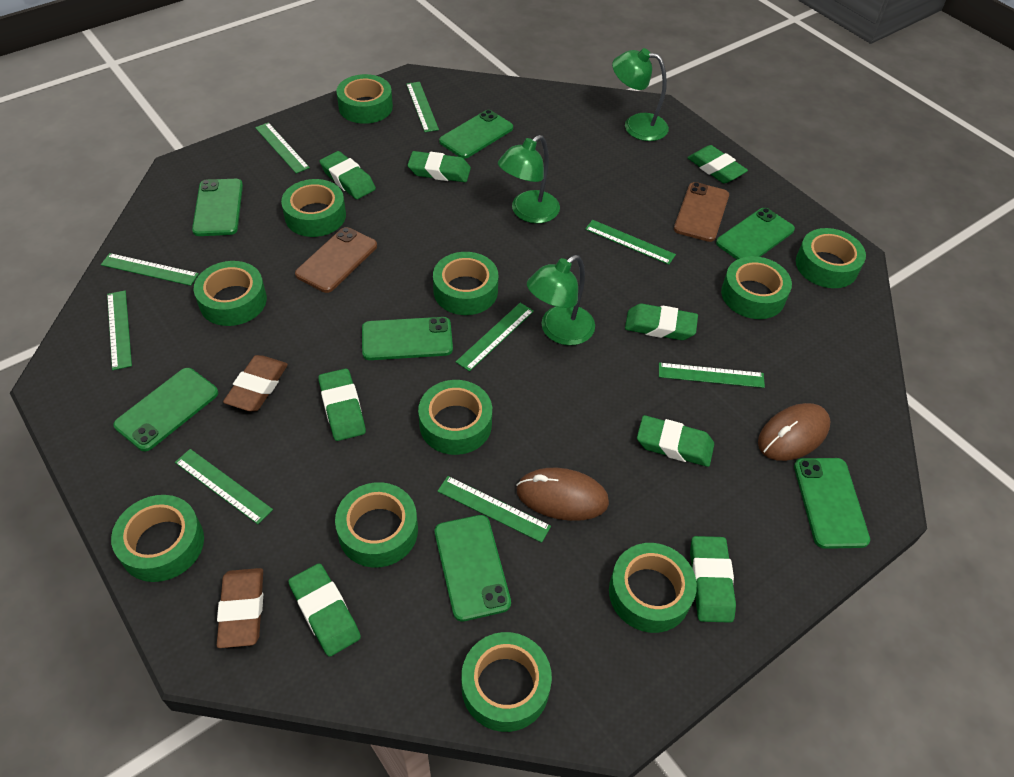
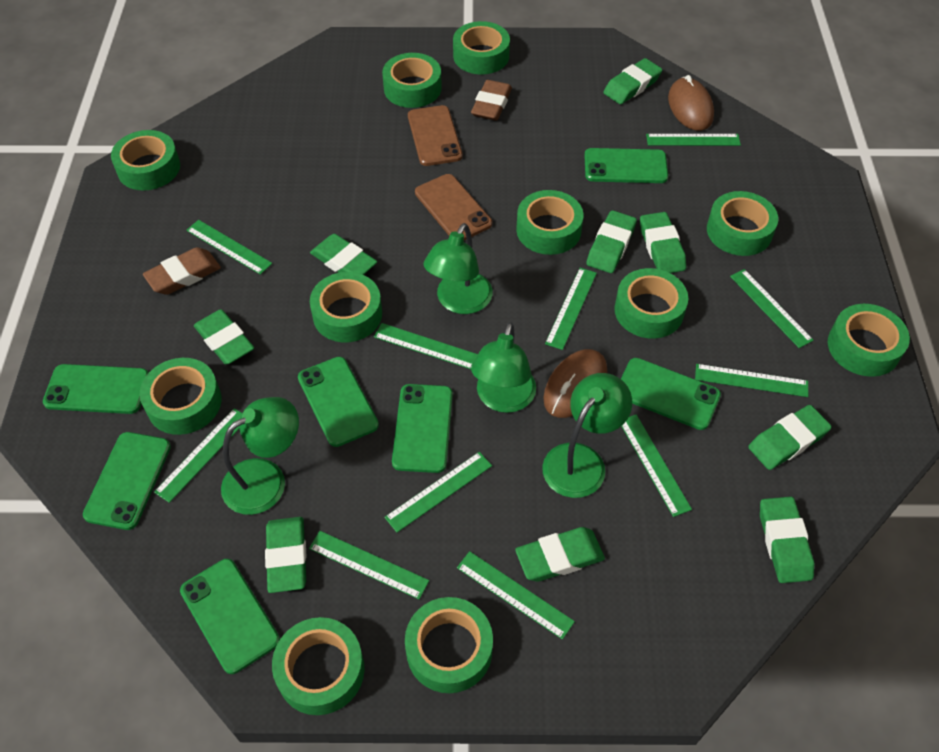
green eraser: 8 -> 9
green lamp: 3 -> 4
green ruler: 9 -> 11

